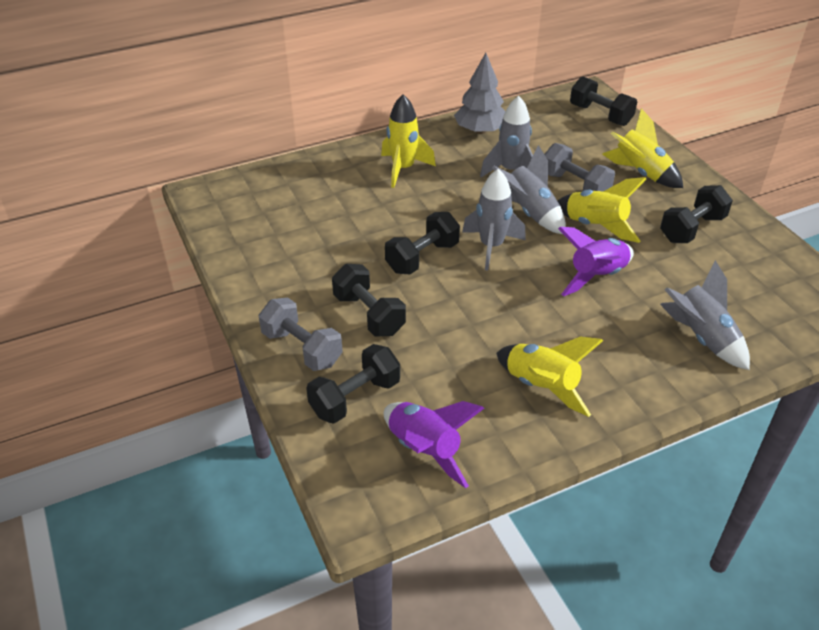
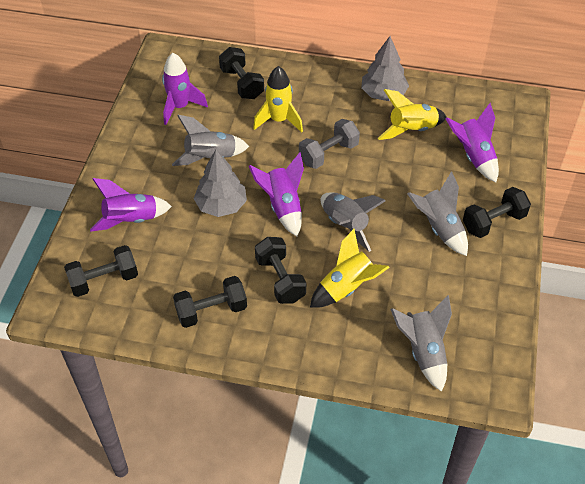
grey dumbbell: 2 -> 1
grey tree: 1 -> 2
purple rocket: 2 -> 4
yellow rocket: 4 -> 3

